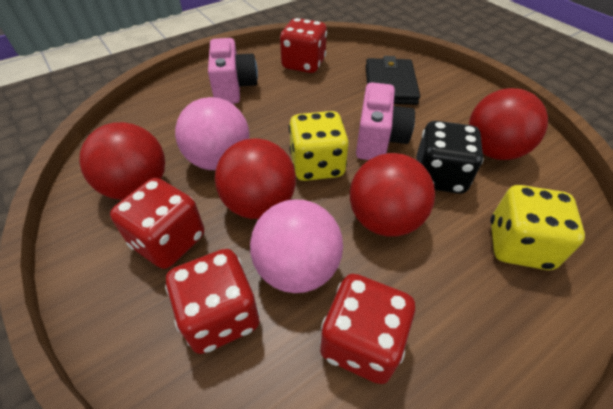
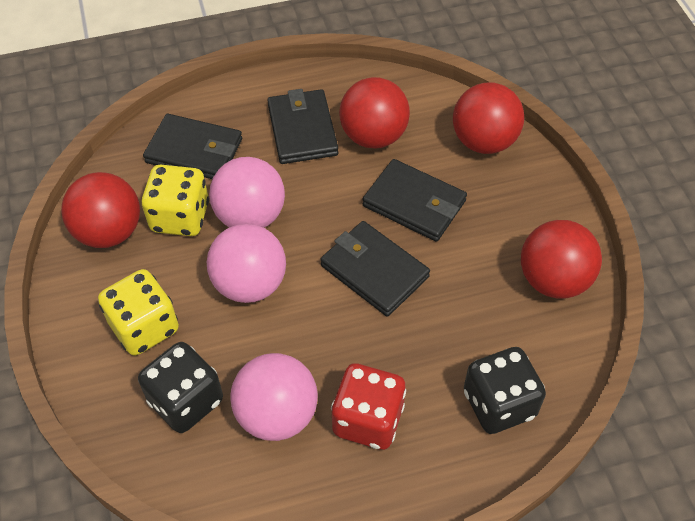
black dice: 1 -> 2
black wallet: 1 -> 4
pink ball: 2 -> 3
pink camera: 2 -> 0
red dice: 4 -> 1

